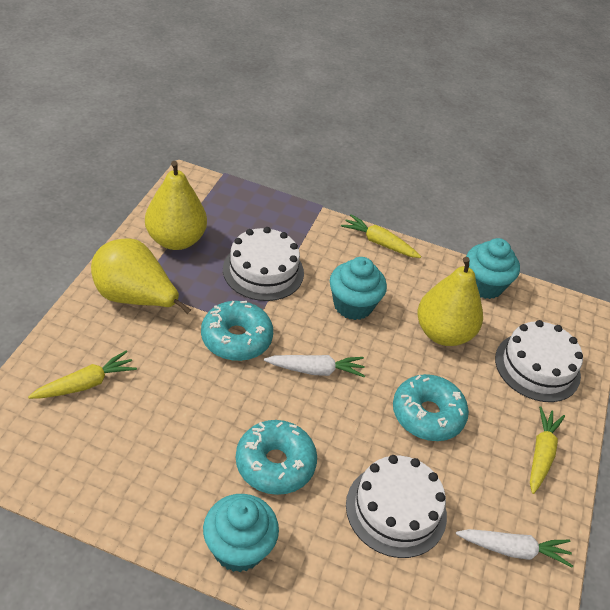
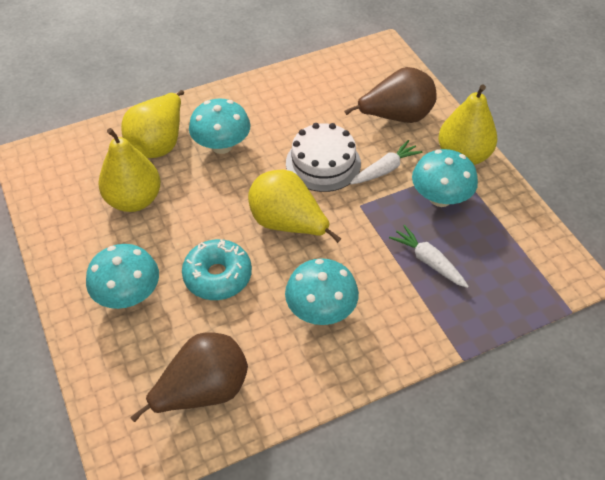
brown pear: 0 -> 2
turquoise cupcake: 3 -> 0
turquoise donut: 3 -> 1
turquoise mushroom: 0 -> 4
white cake: 3 -> 1
yellow carrot: 3 -> 0
yellow pear: 3 -> 4

